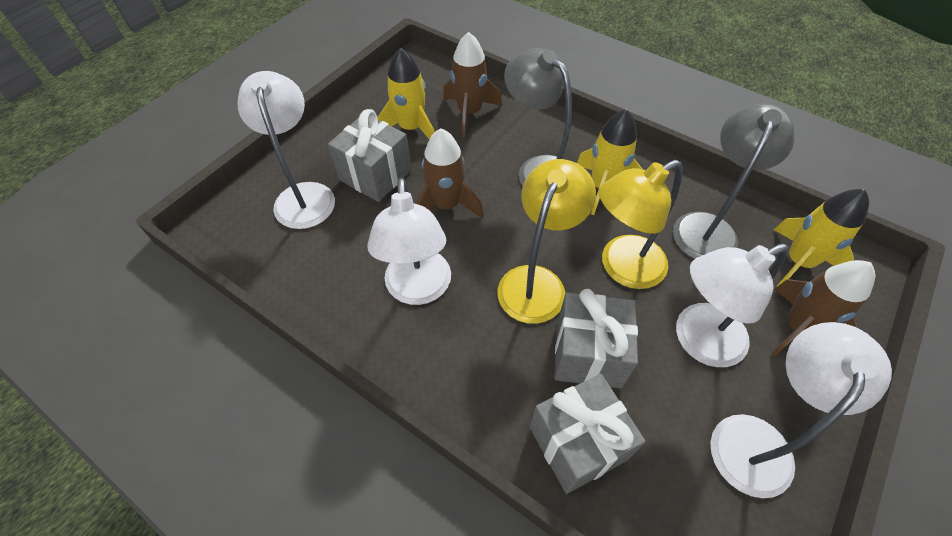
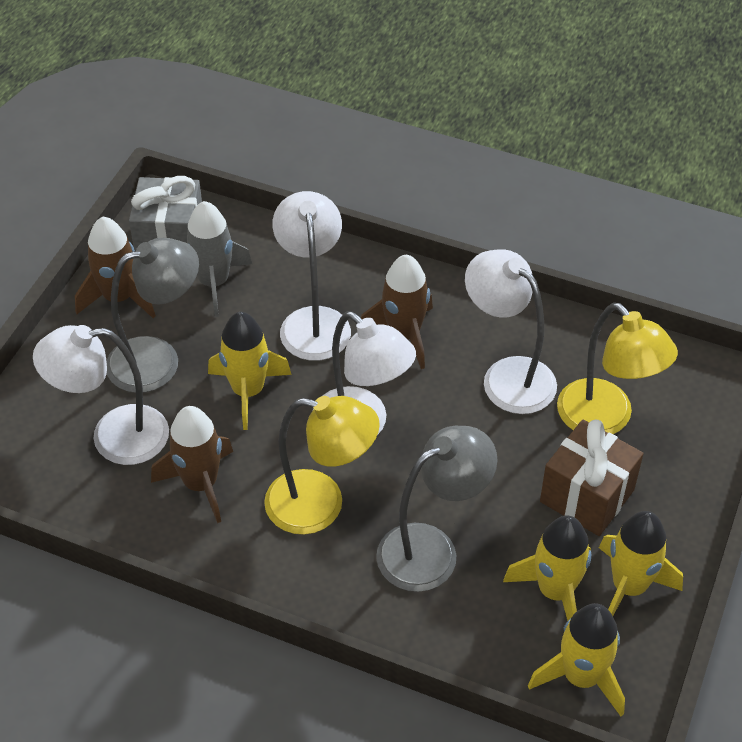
brown gift: 0 -> 1
grey gift: 3 -> 1
grey rocket: 0 -> 1
yellow rocket: 3 -> 4

